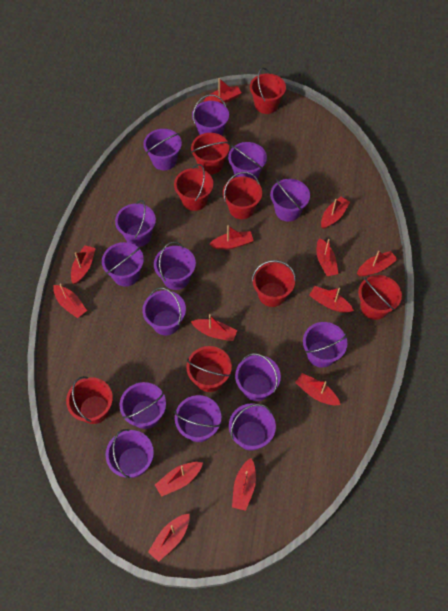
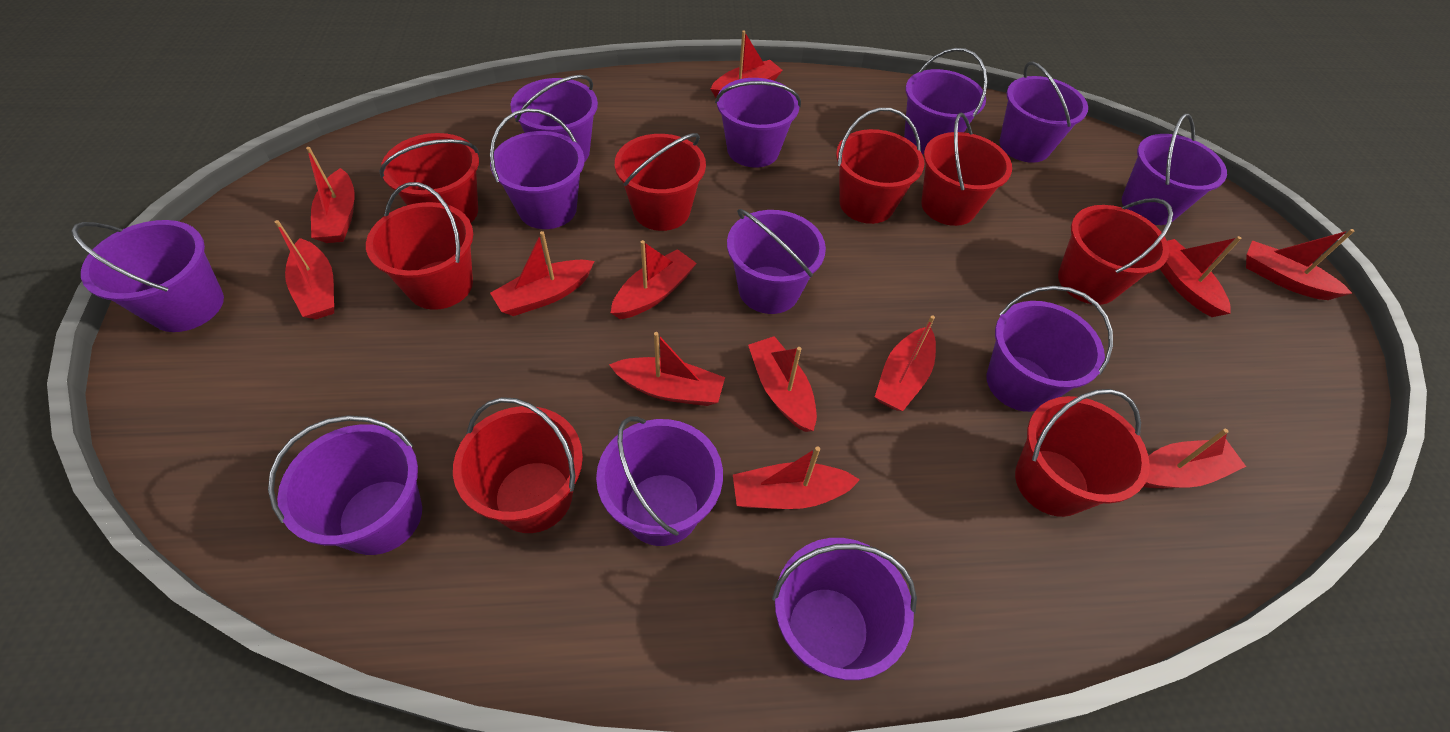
purple bucket: 14 -> 12
red boat: 13 -> 12

